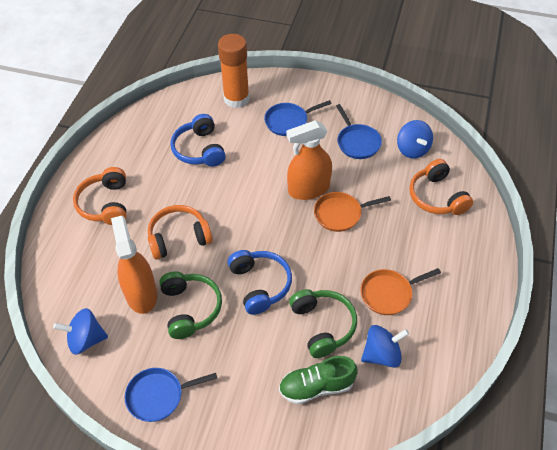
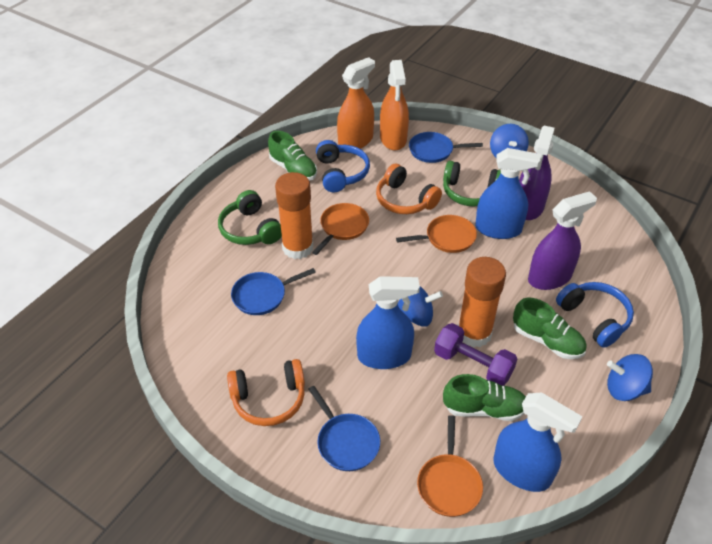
blue spray bottle: 0 -> 3
green shoe: 1 -> 3
orange glue stick: 1 -> 2
orange headphones: 3 -> 2
orange pan: 2 -> 3
purple dumbbell: 0 -> 1
purple spray bottle: 0 -> 2

